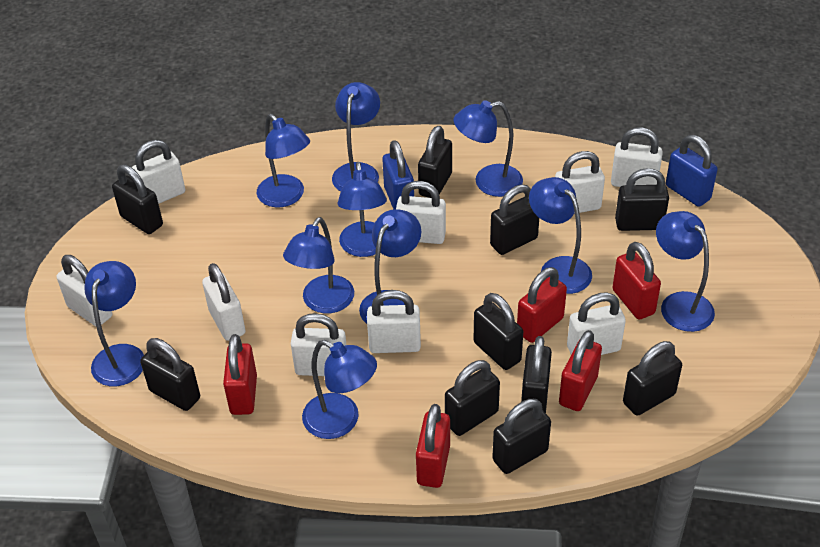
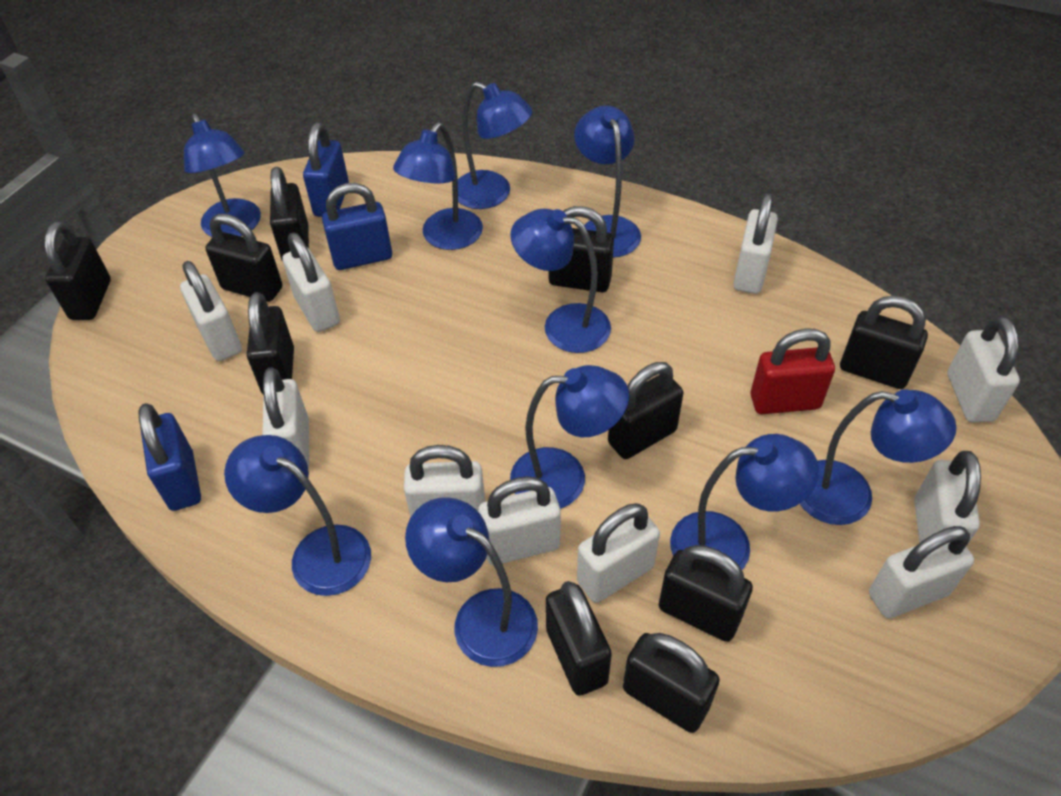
blue padlock: 2 -> 3
red padlock: 5 -> 1
white padlock: 9 -> 10

